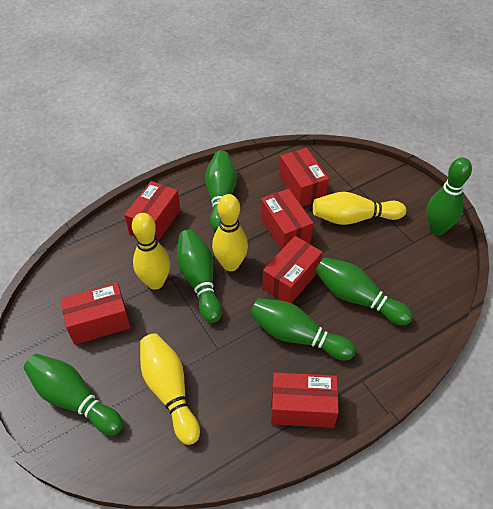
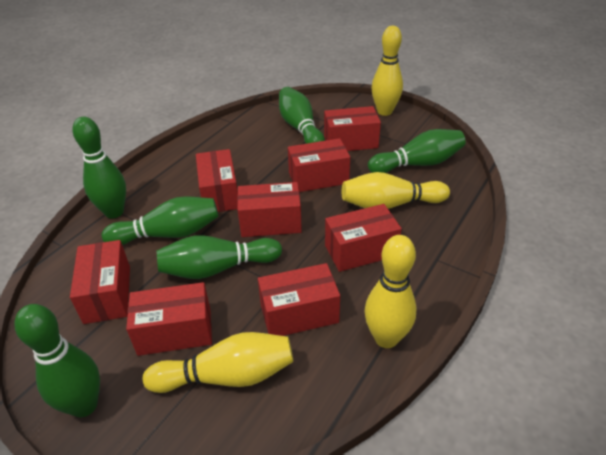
red box: 6 -> 8

